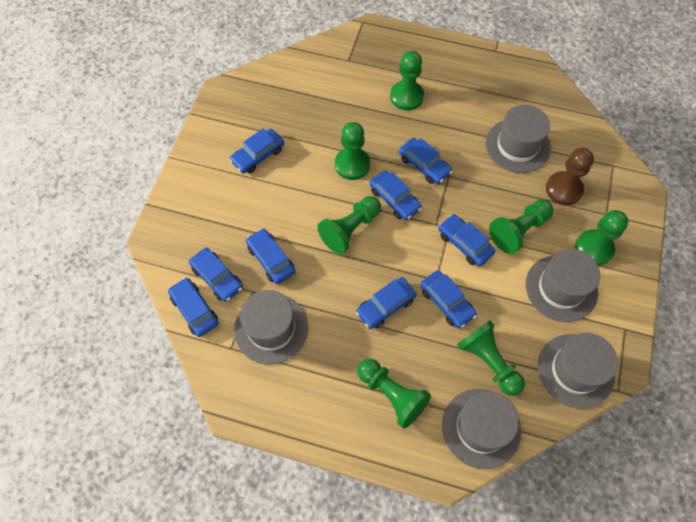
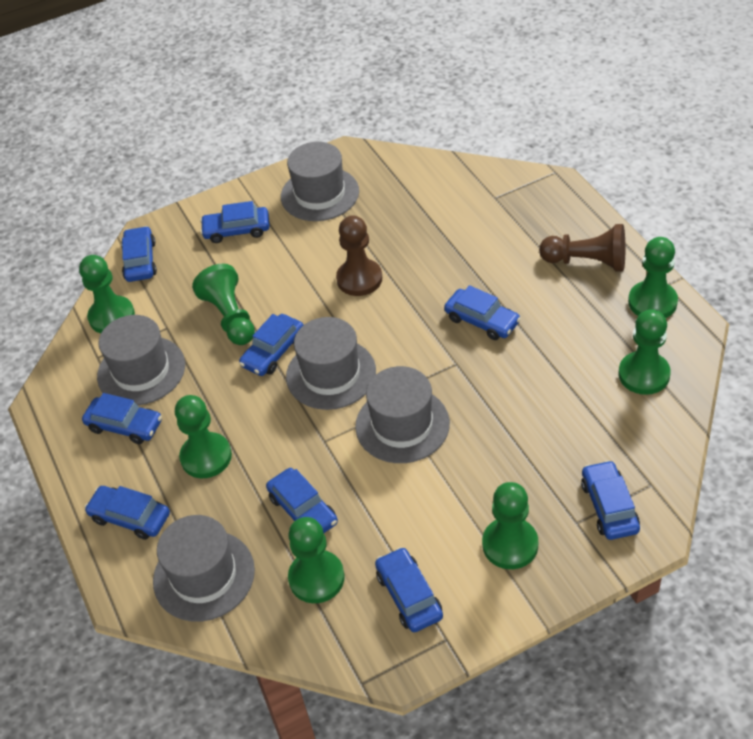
brown pawn: 1 -> 2

